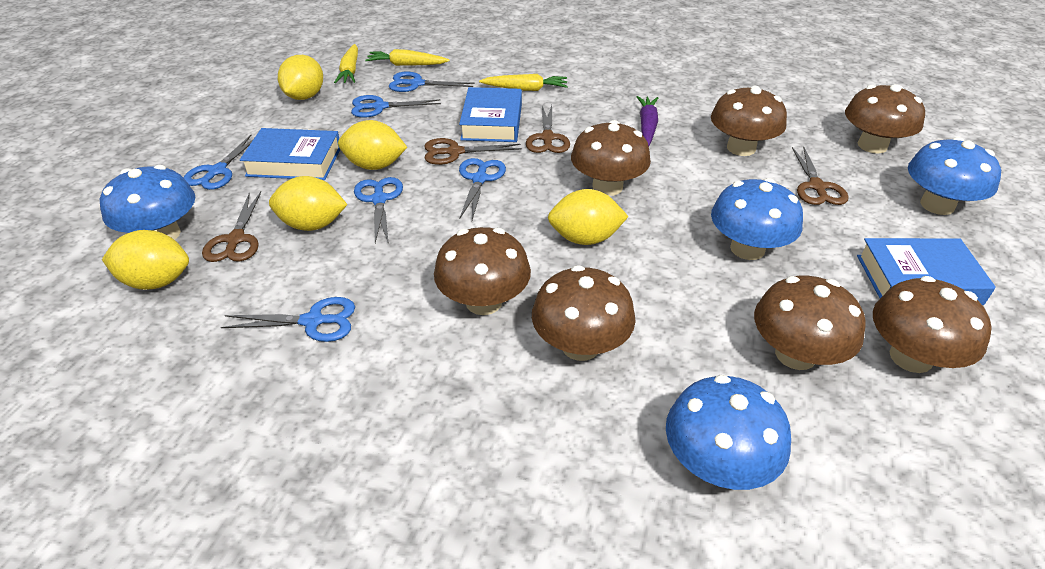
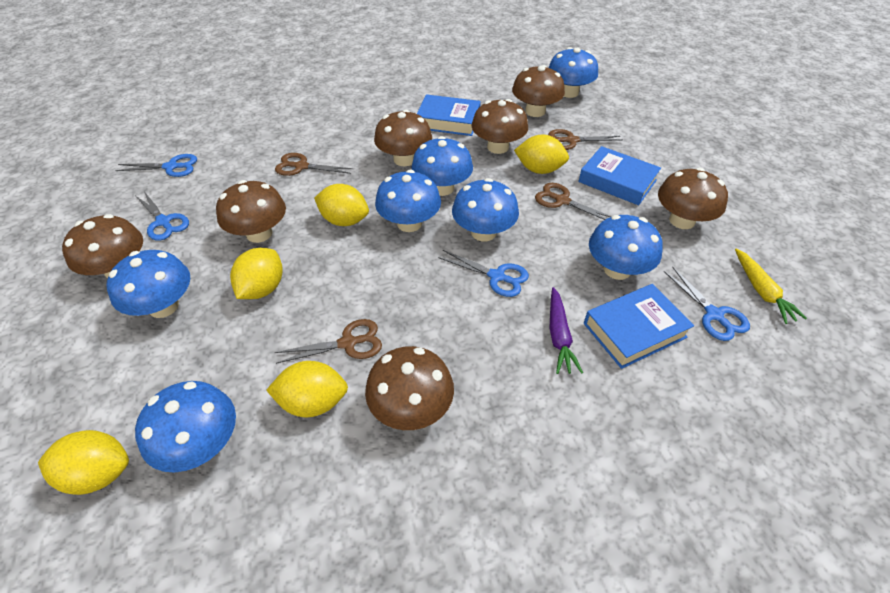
blue mushroom: 4 -> 7
blue scissors: 6 -> 4
yellow carrot: 3 -> 1

